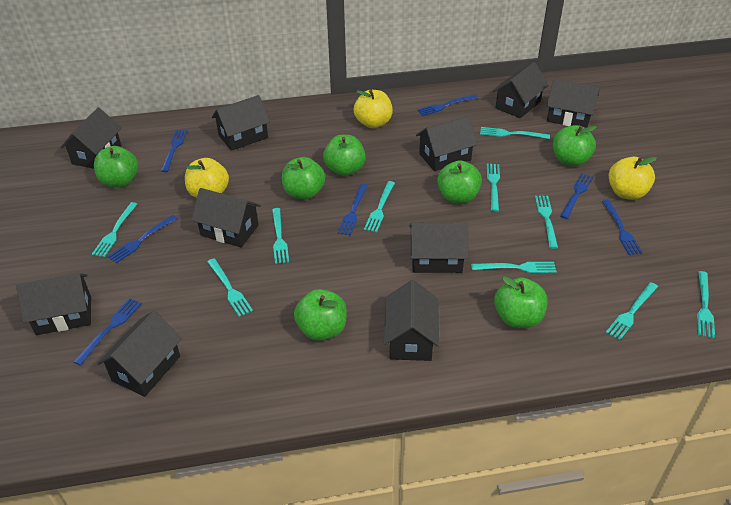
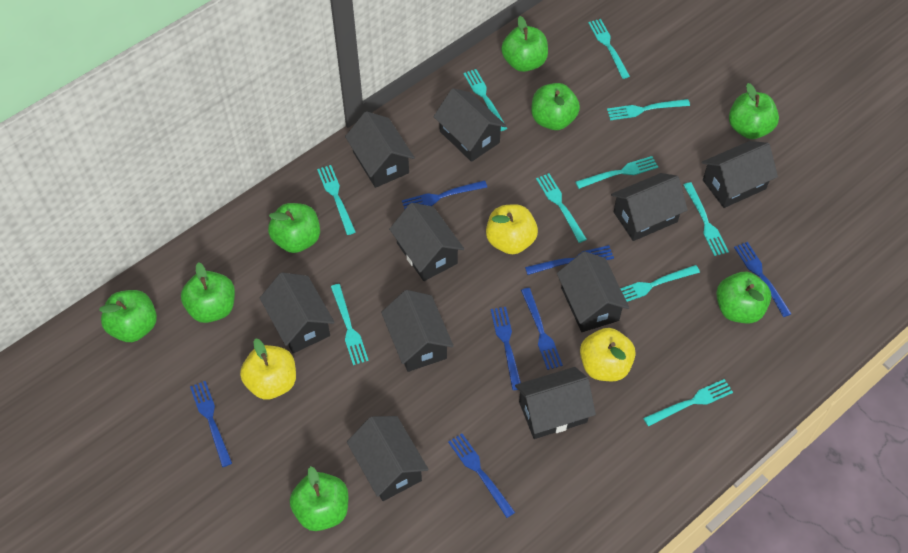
green apple: 7 -> 8

